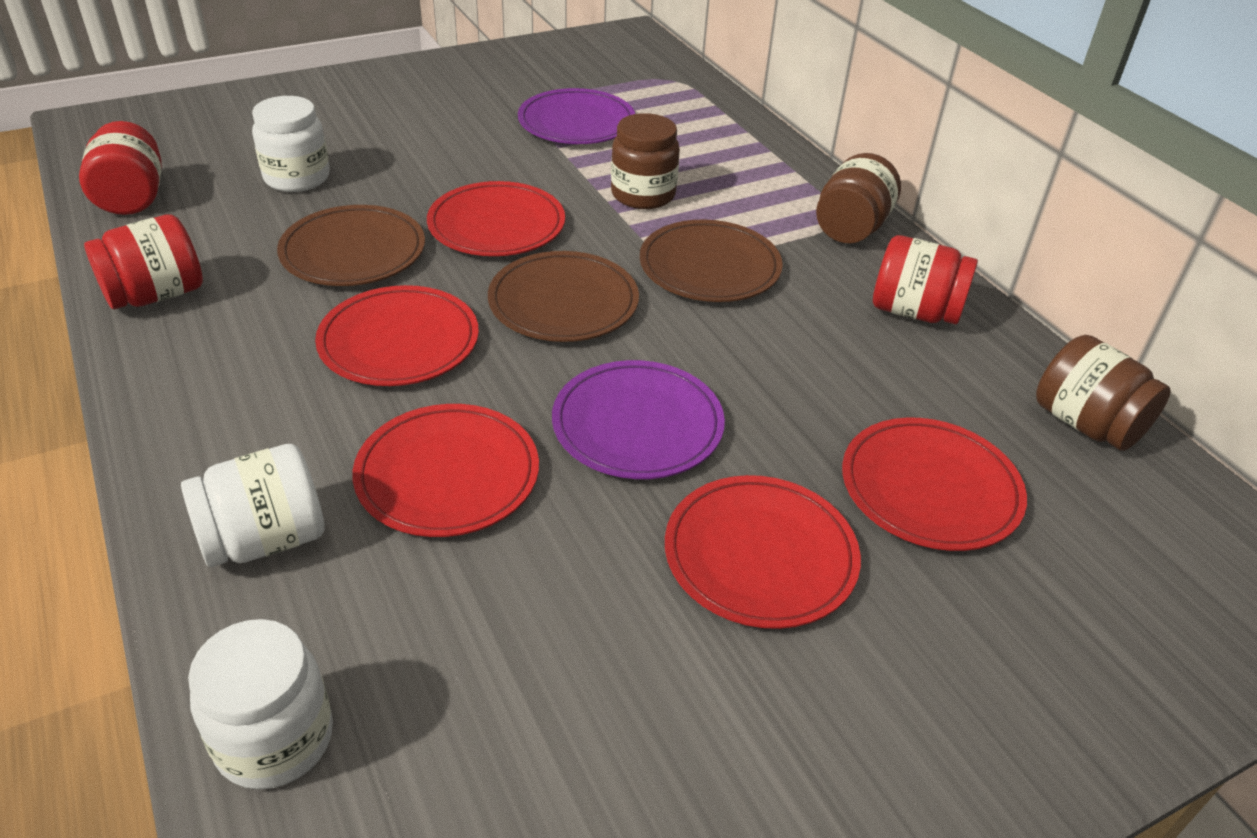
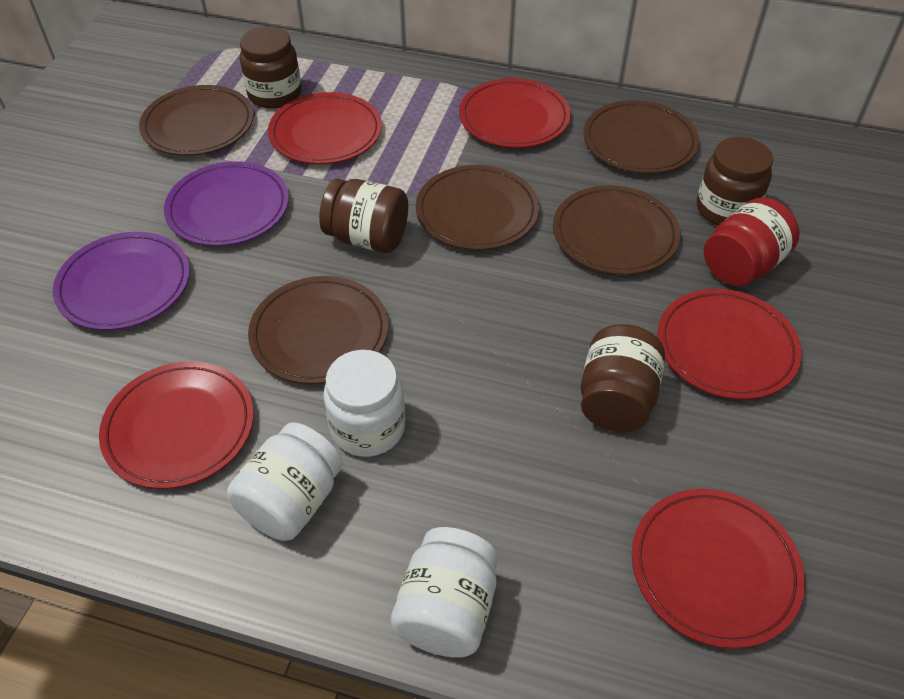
brown jar: 3 -> 4
brown plate: 3 -> 5
red jar: 3 -> 1

